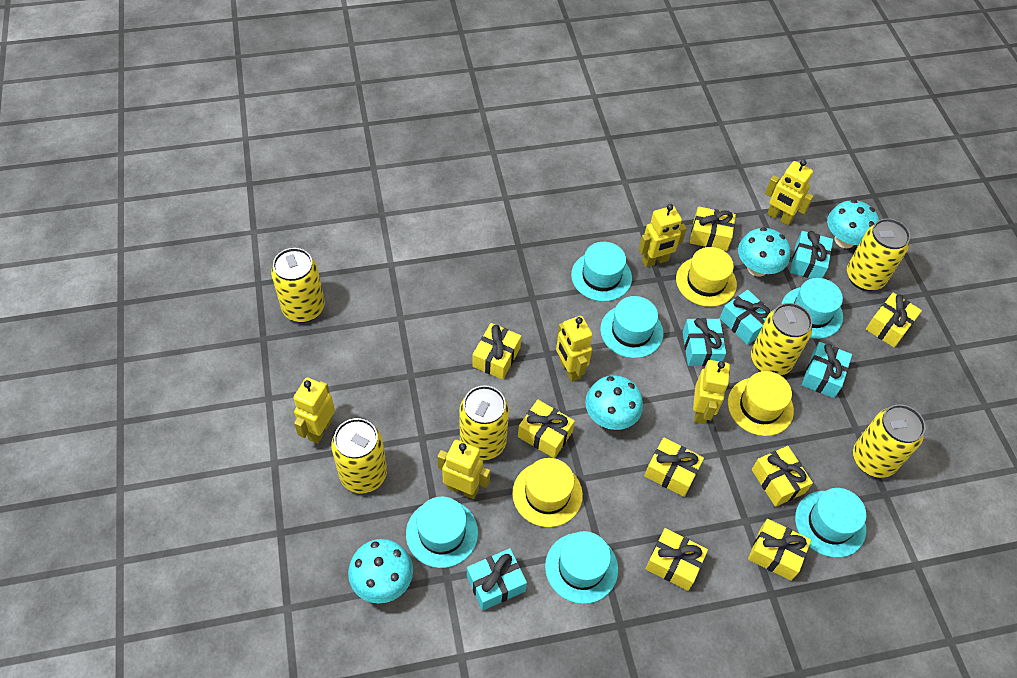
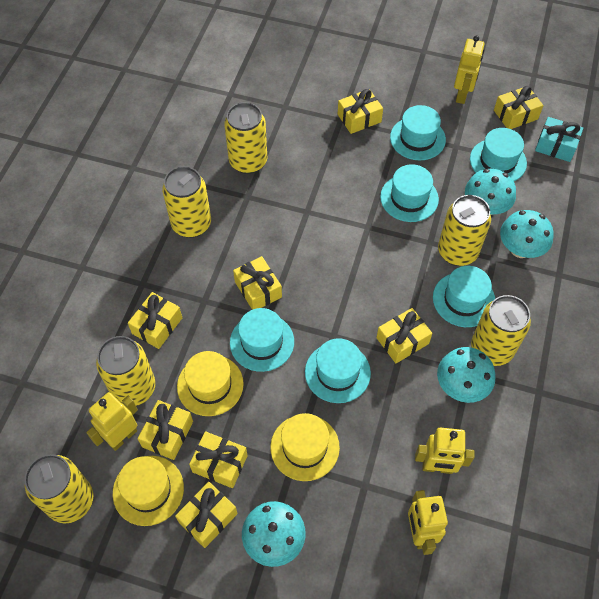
turquoise gift: 5 -> 1
yellow robot: 6 -> 4

